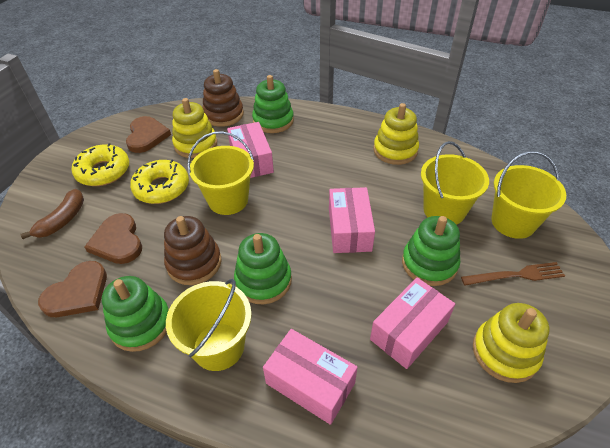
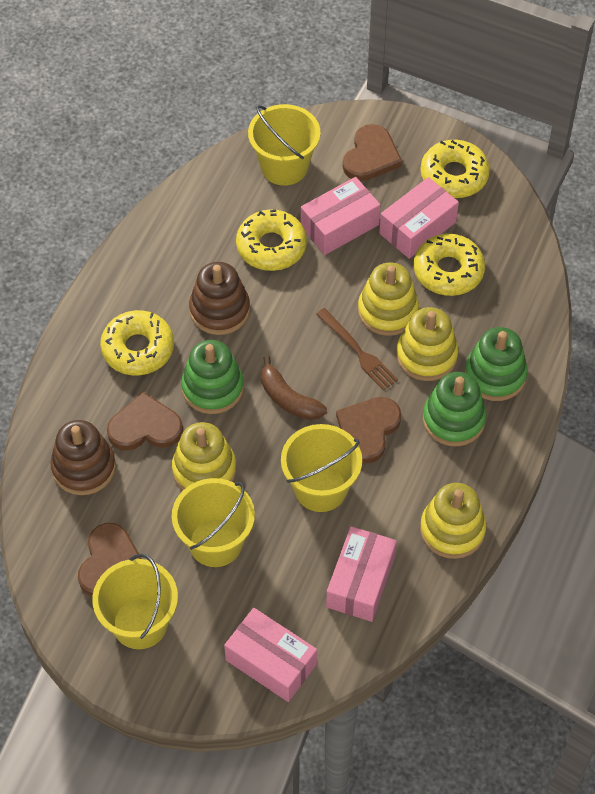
brown heart: 3 -> 4
green stacking toy: 4 -> 3
yellow donut: 2 -> 4
yellow stacking toy: 3 -> 4

